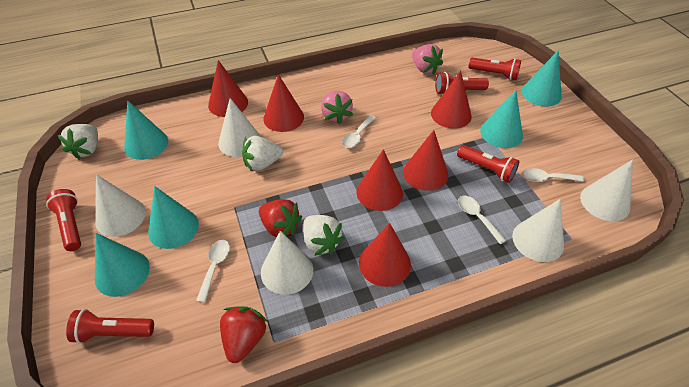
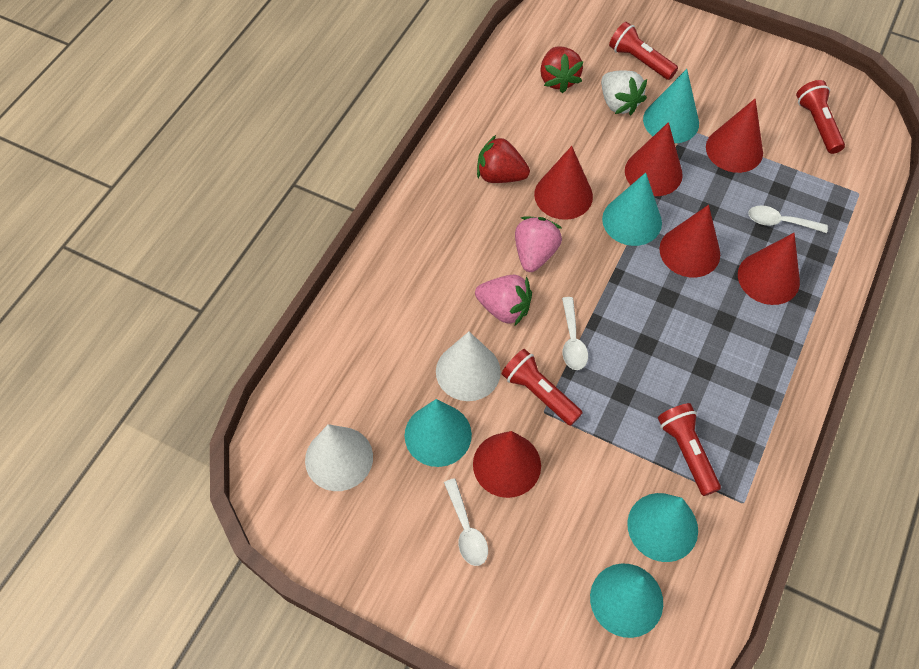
red flashlight: 5 -> 4
white cone: 5 -> 2
white spoon: 4 -> 3
white strawberry: 3 -> 1

